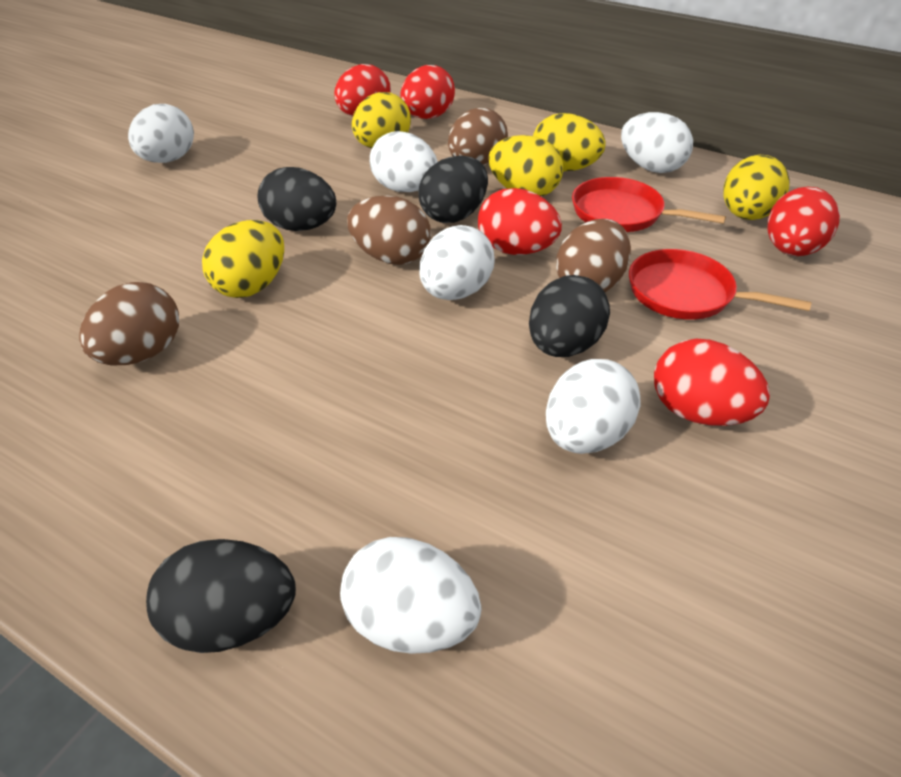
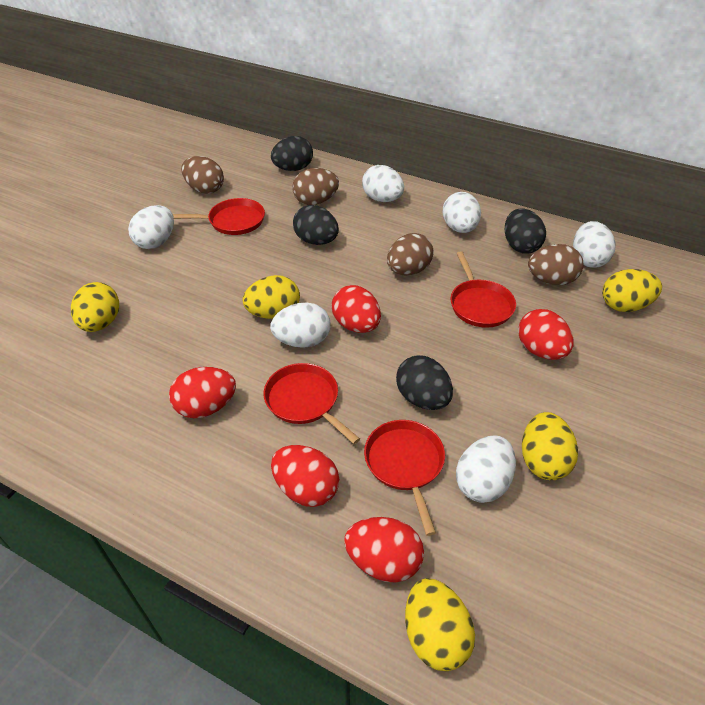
red pan: 2 -> 4

